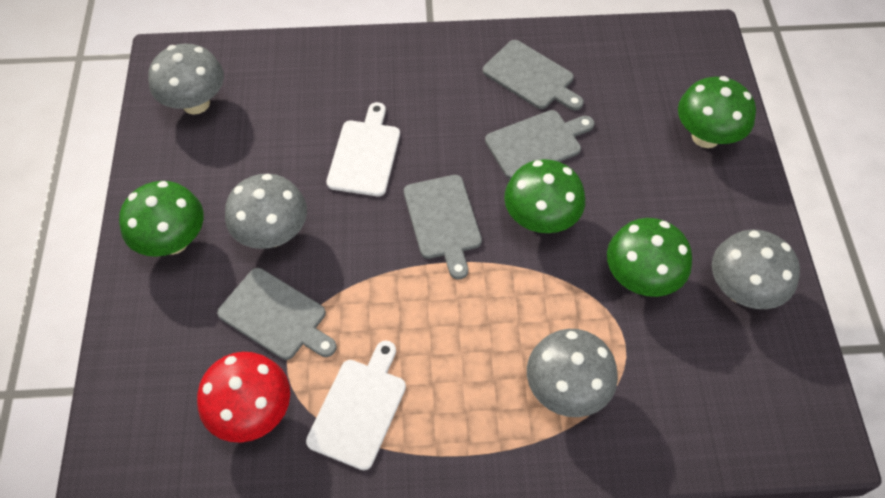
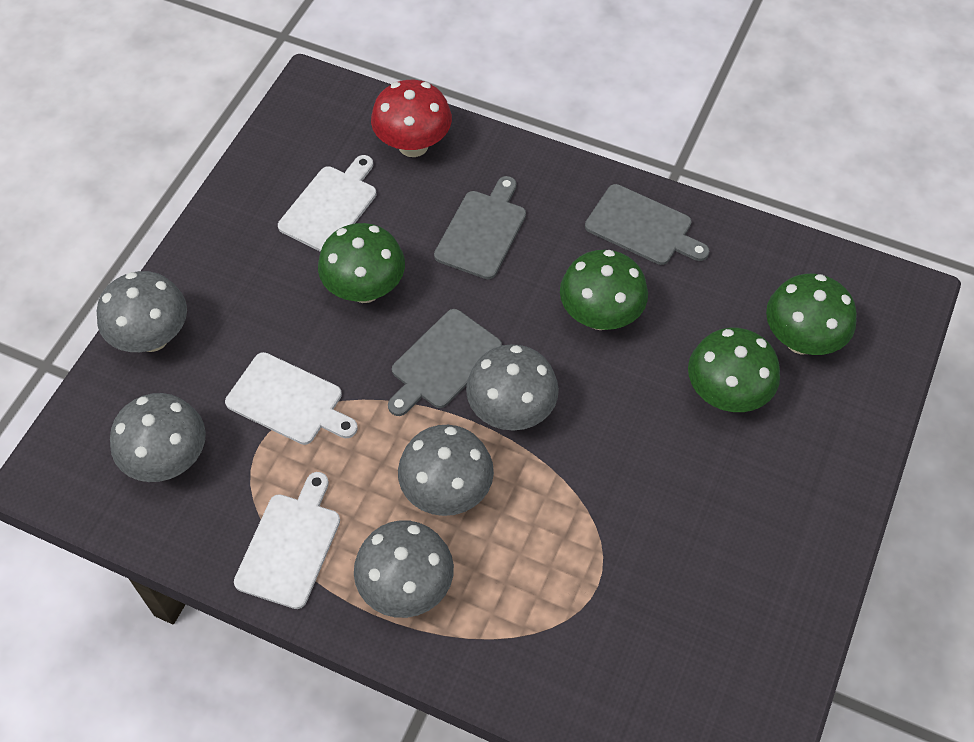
grey cutting board: 4 -> 3
grey mushroom: 4 -> 5
white cutting board: 2 -> 3

